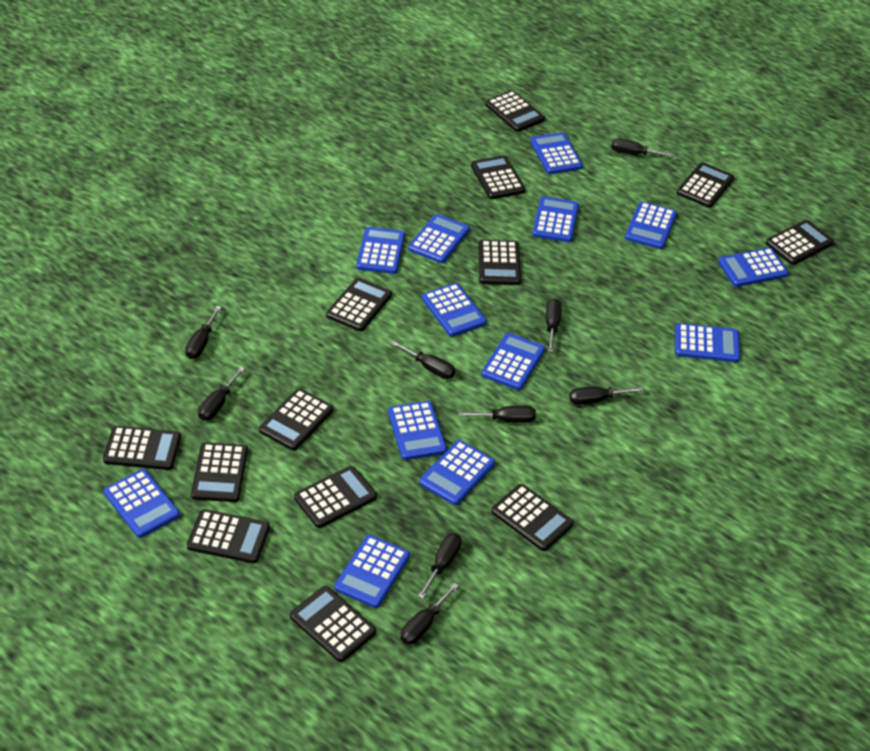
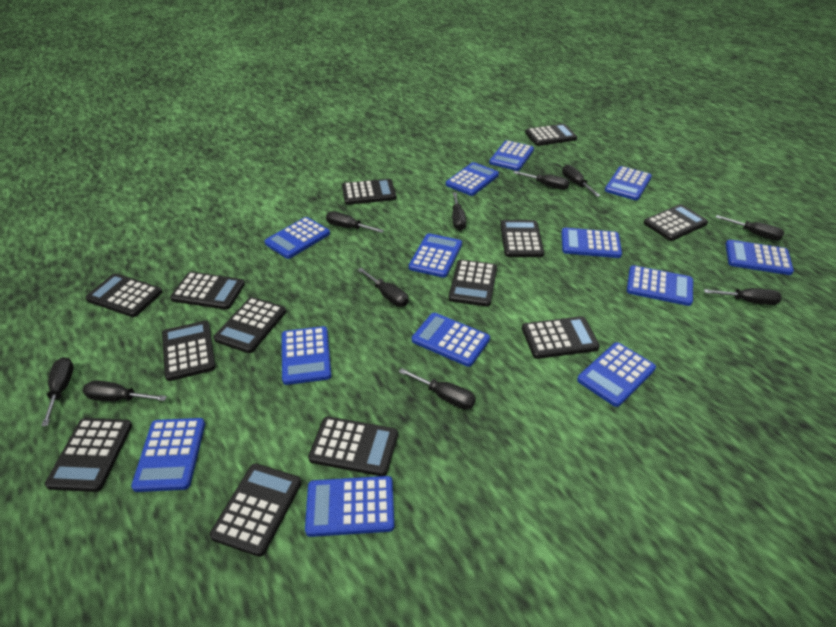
black screwdriver: 9 -> 10

